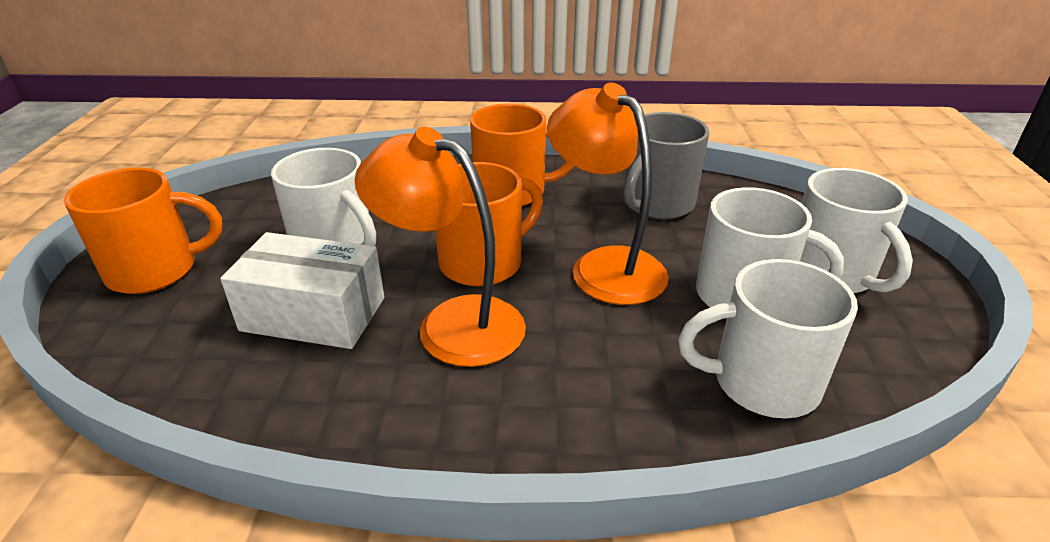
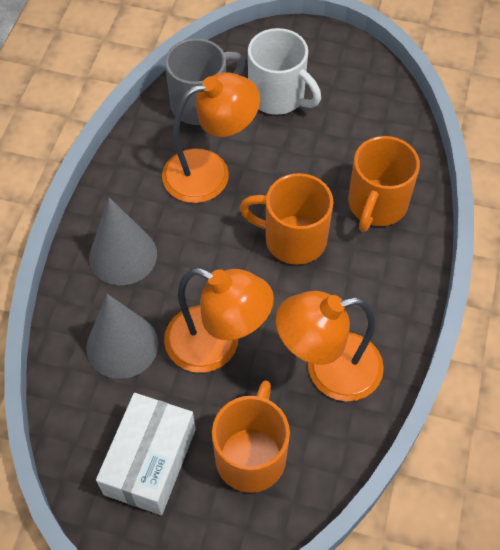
grey cone: 0 -> 2
orange lamp: 2 -> 3
white mug: 4 -> 1

